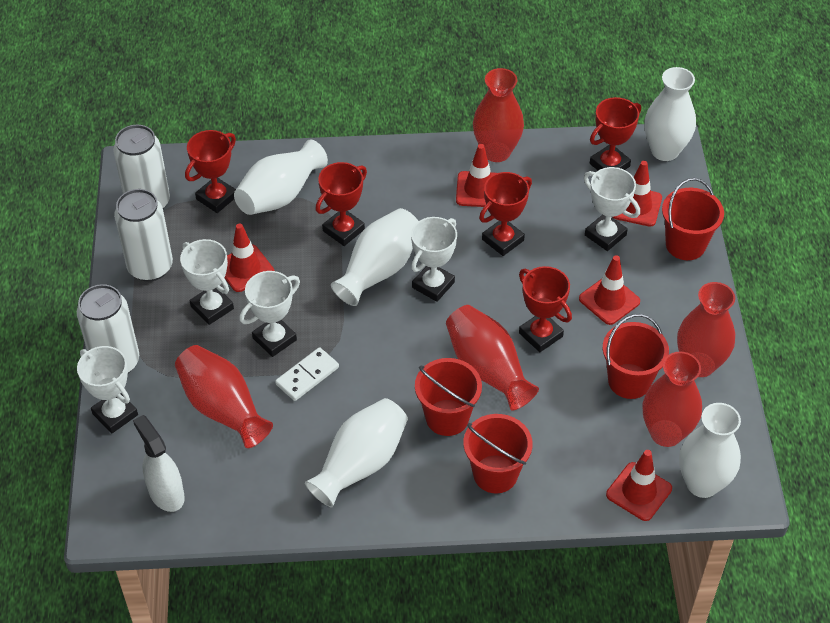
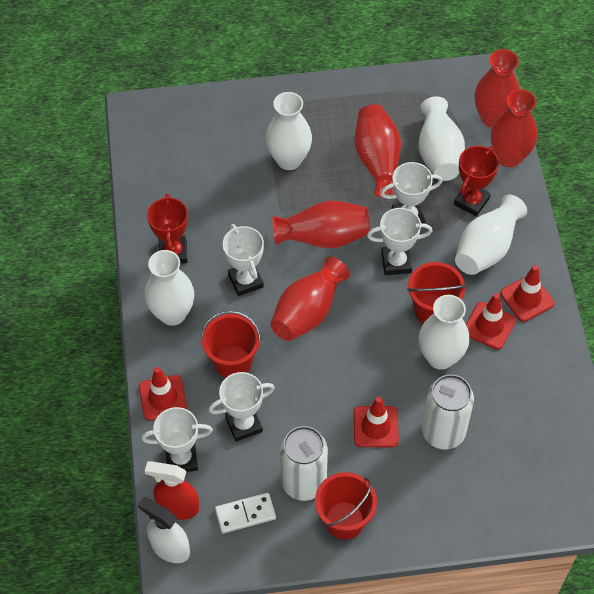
red bucket: 4 -> 3
red spray bottle: 0 -> 1
red traffic cone: 5 -> 4
red trophy: 5 -> 2
white can: 3 -> 2

